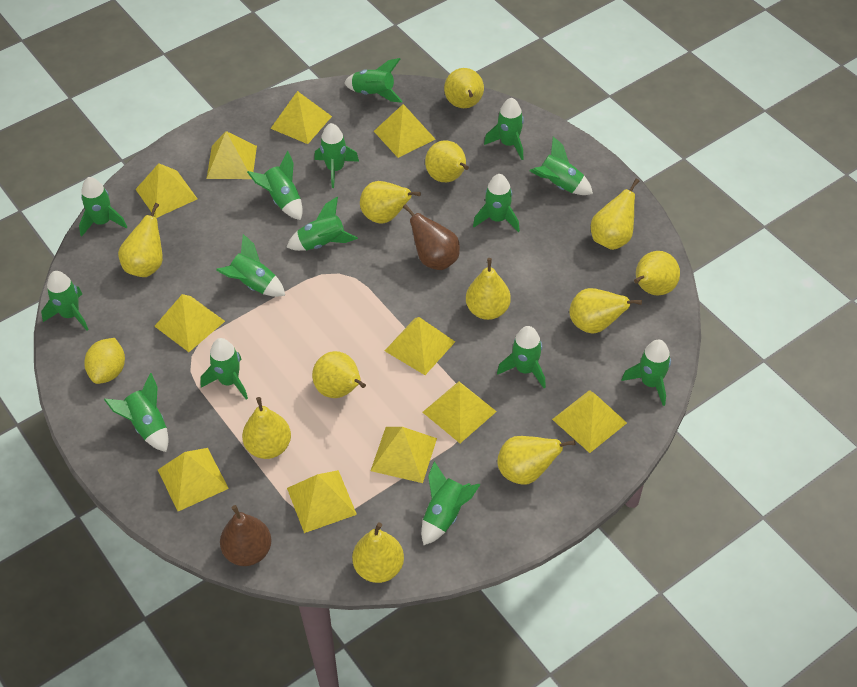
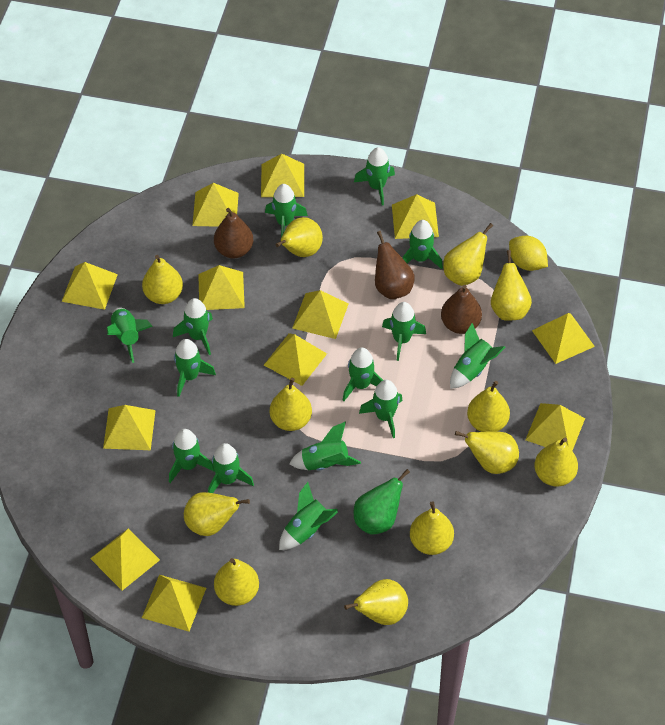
brown pear: 2 -> 3
green pear: 0 -> 1
green rocket: 15 -> 14
yellow pyramid: 11 -> 12

